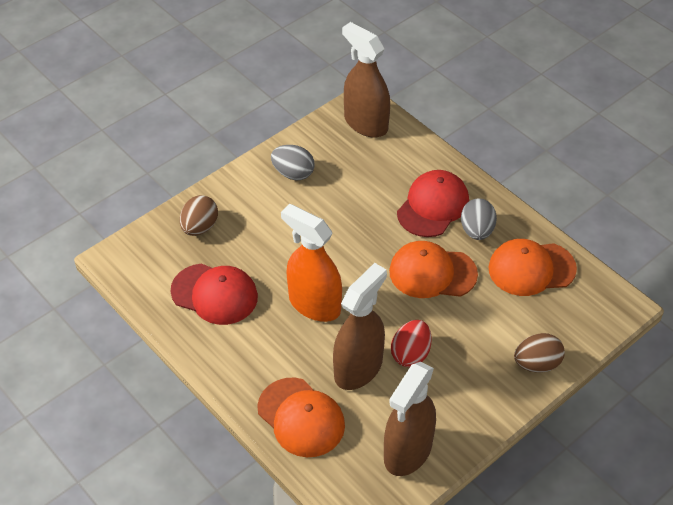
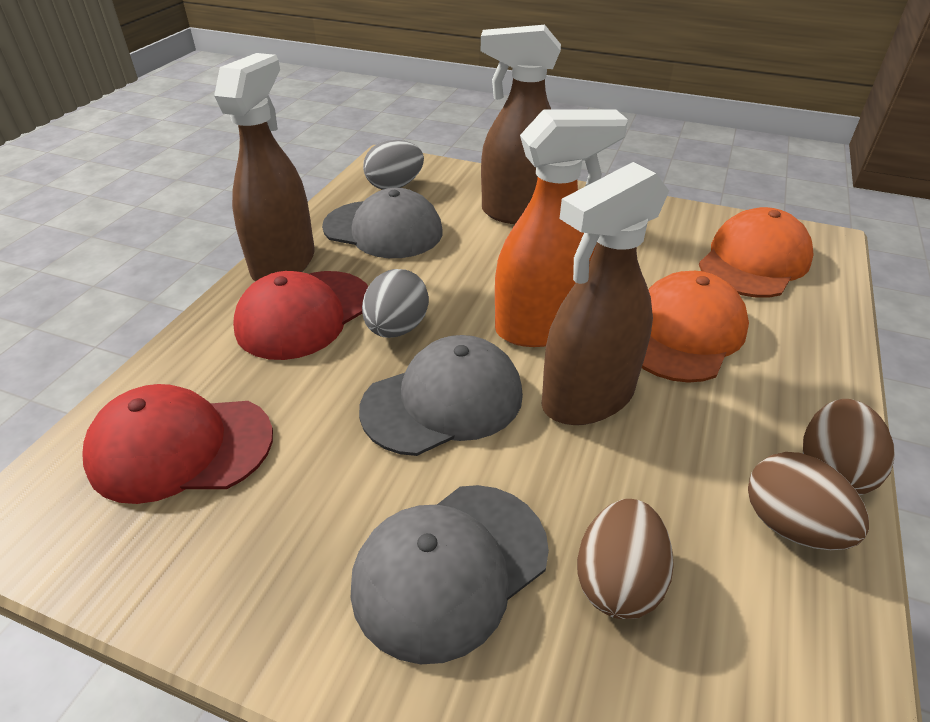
brown egg: 2 -> 3
grey cap: 0 -> 3
orange cap: 3 -> 2
red egg: 1 -> 0

